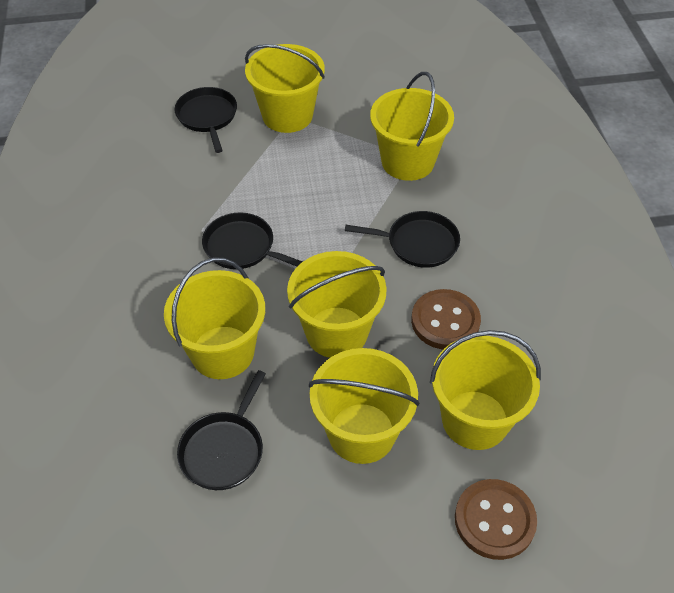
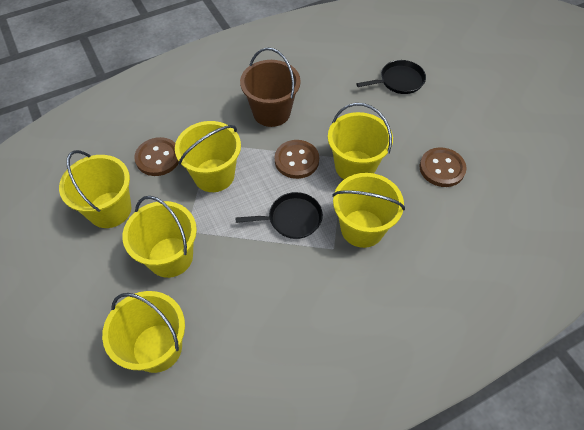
black pan: 4 -> 2
brown bucket: 0 -> 1
brown button: 2 -> 3

